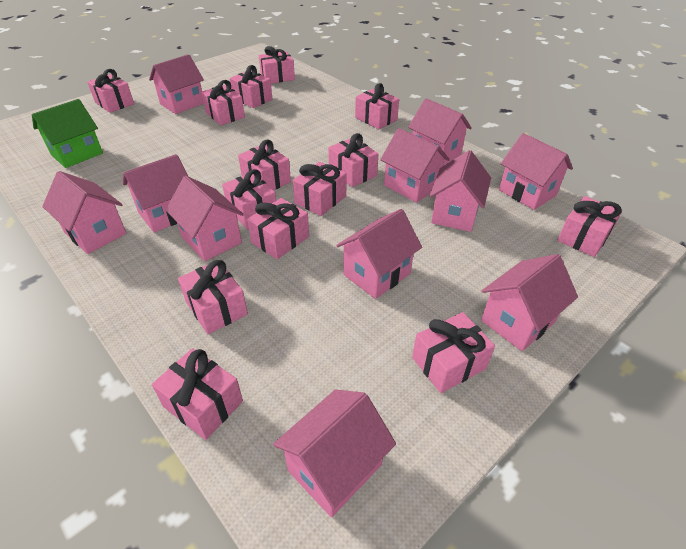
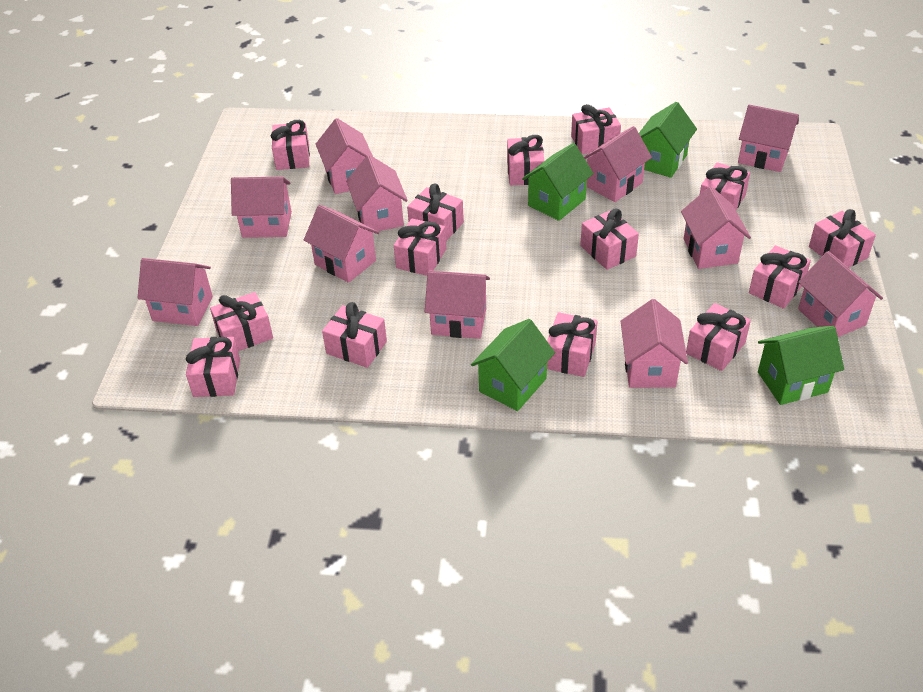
green house: 1 -> 4

